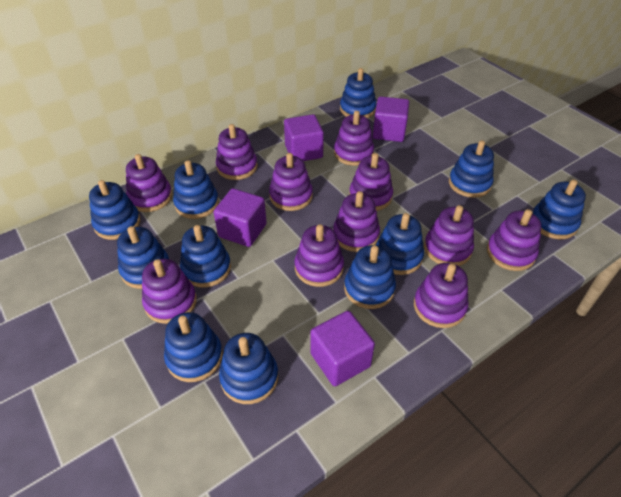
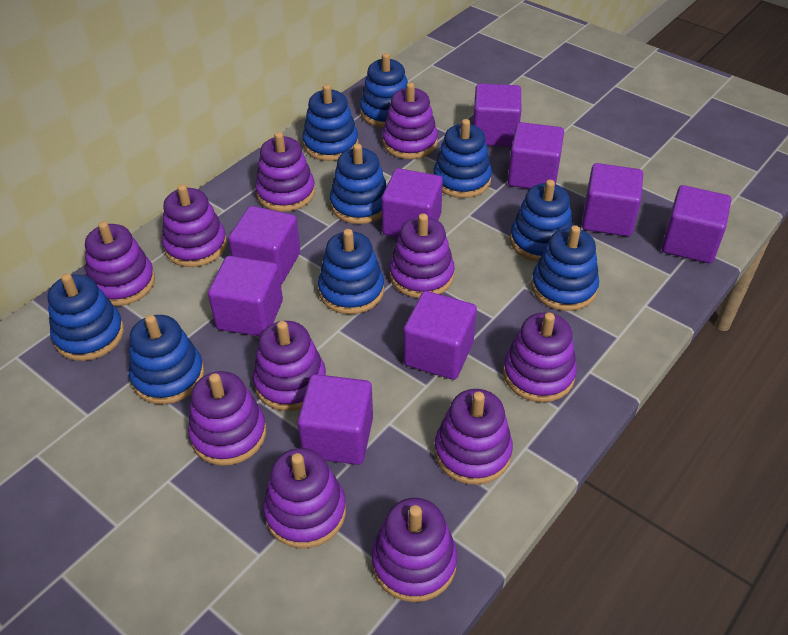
blue stacking toy: 11 -> 9
purple cube: 4 -> 9

